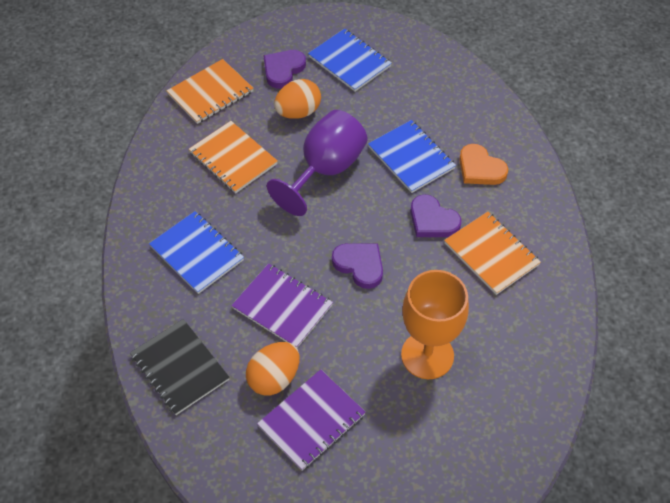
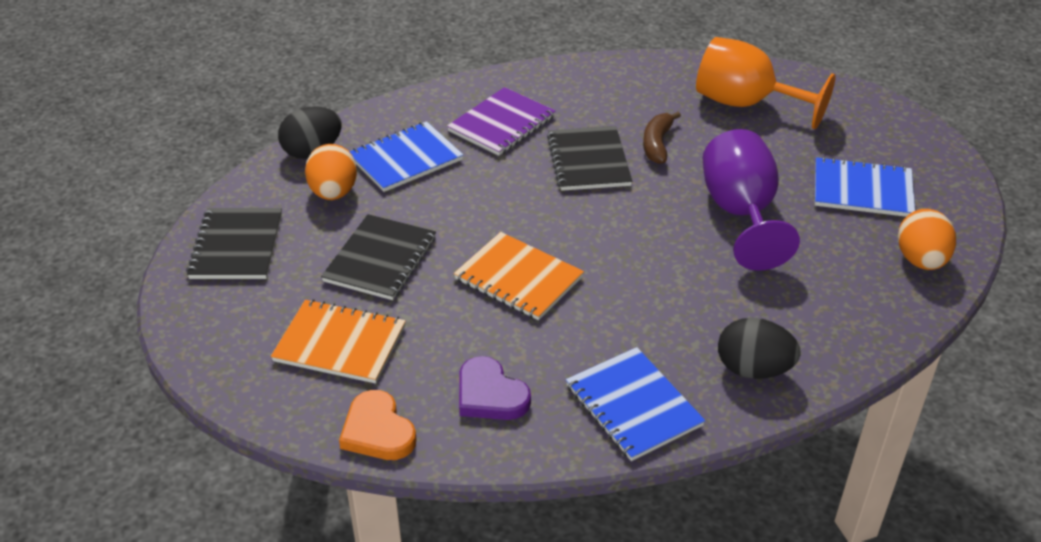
black egg: 0 -> 2
black notebook: 1 -> 3
brown banana: 0 -> 1
orange notebook: 3 -> 2
purple heart: 3 -> 1
purple notebook: 2 -> 1

